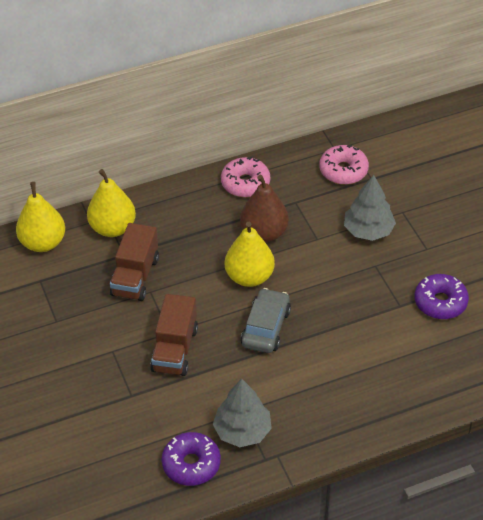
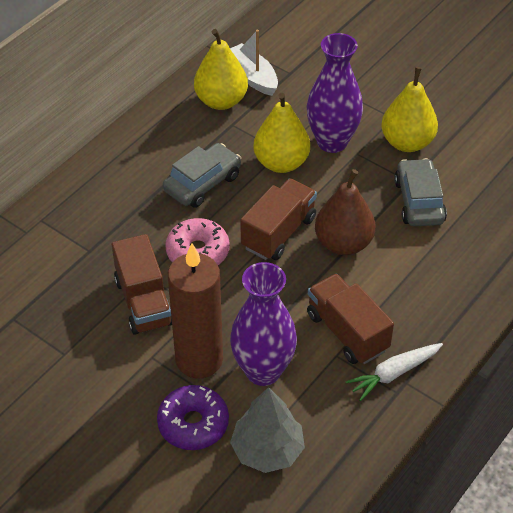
brown candle: 0 -> 1
brown truck: 2 -> 3
grey car: 1 -> 2
grey tree: 2 -> 1
pink donut: 2 -> 1
purple donut: 2 -> 1
purple vase: 0 -> 2
white boat: 0 -> 1
white carrot: 0 -> 1

